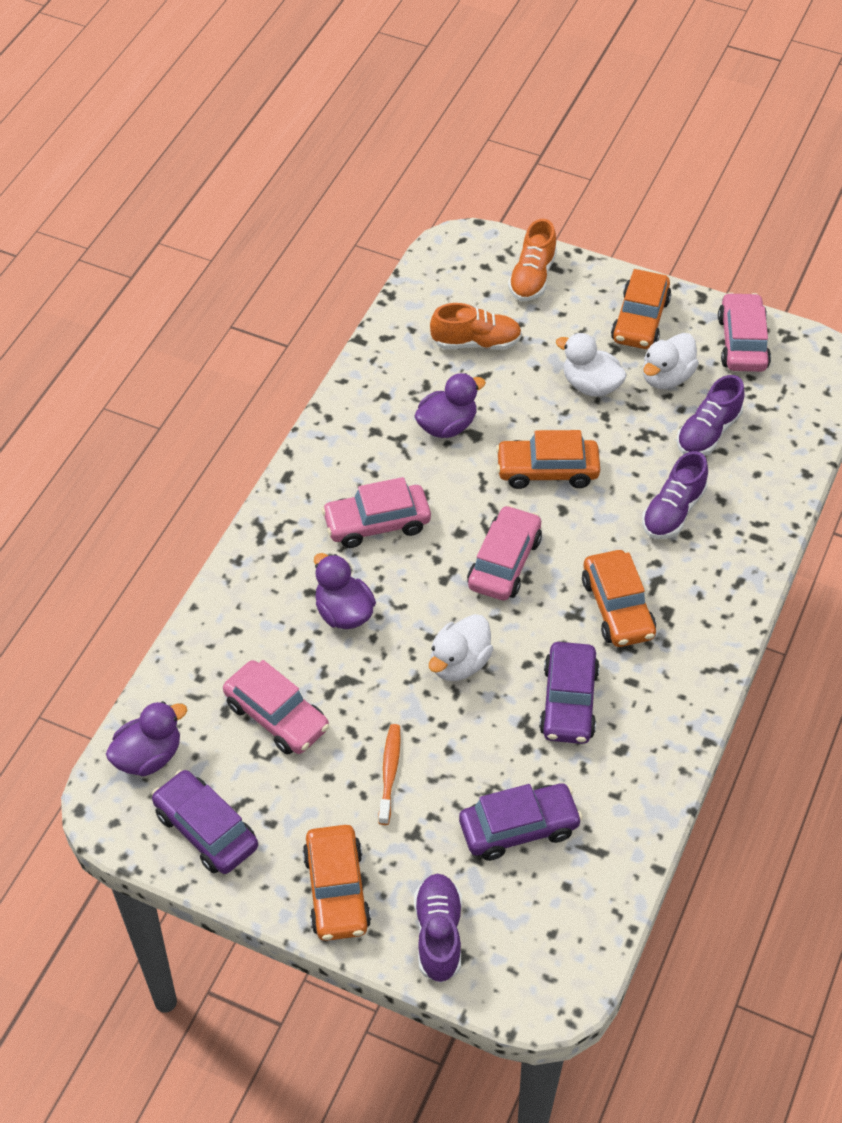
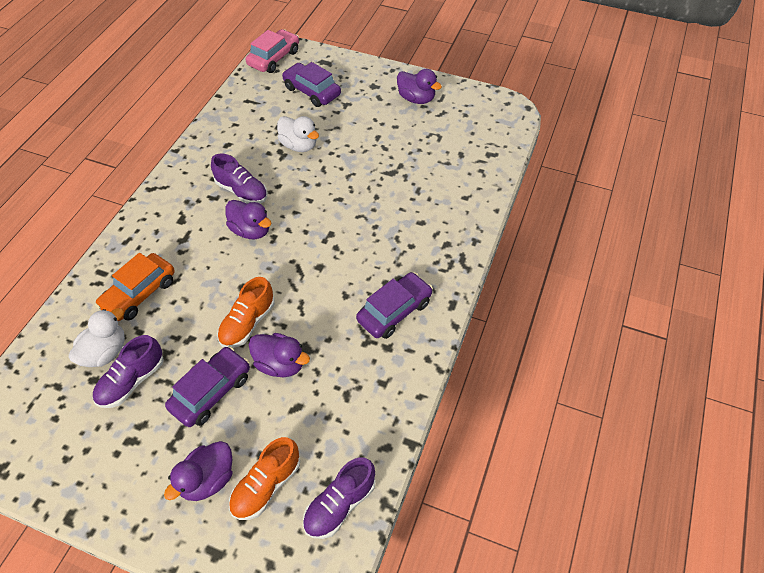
orange car: 4 -> 1
orange toothbrush: 1 -> 0
pink car: 4 -> 1
purple duck: 3 -> 4
white duck: 3 -> 2

